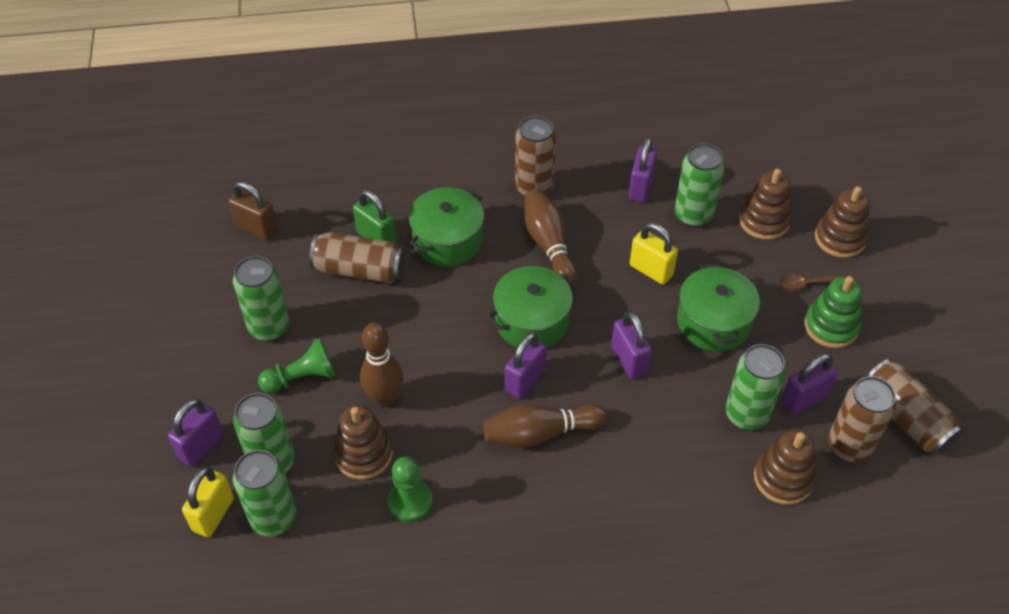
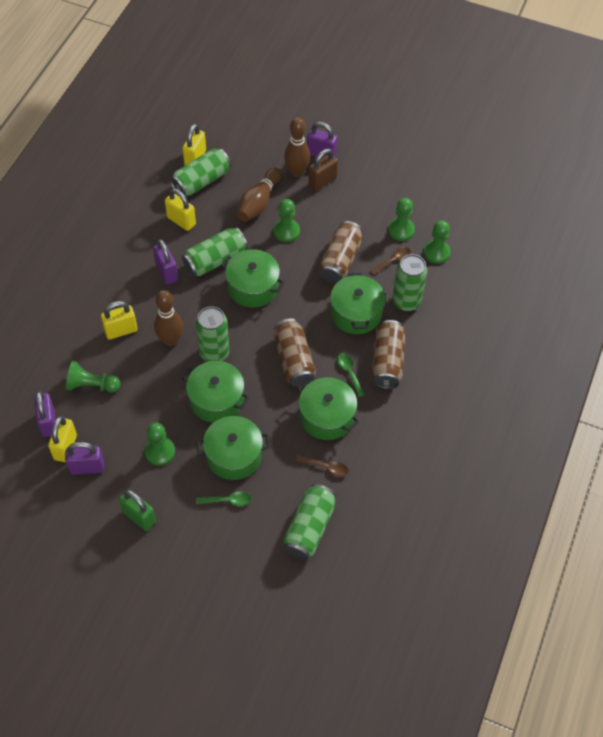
brown can: 4 -> 3
brown spoon: 1 -> 2
brown stacking toy: 4 -> 0
green pawn: 2 -> 5
green pot: 3 -> 5
green spoon: 0 -> 2
green stacking toy: 1 -> 0
purple padlock: 5 -> 4
yellow padlock: 2 -> 4

